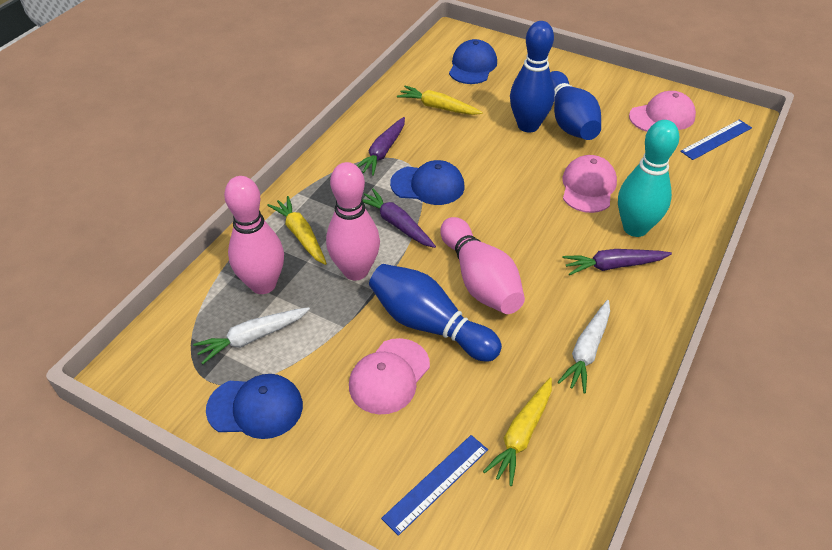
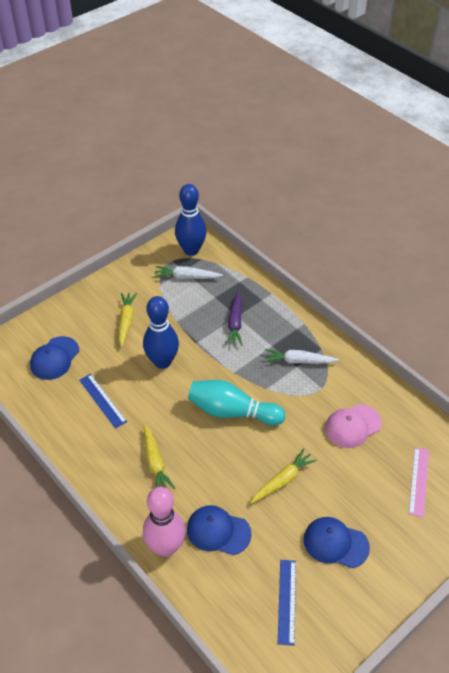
blue bowling pin: 3 -> 2
pink bowling pin: 3 -> 1
pink cap: 3 -> 1
pink ruler: 0 -> 1
purple carrot: 3 -> 1

